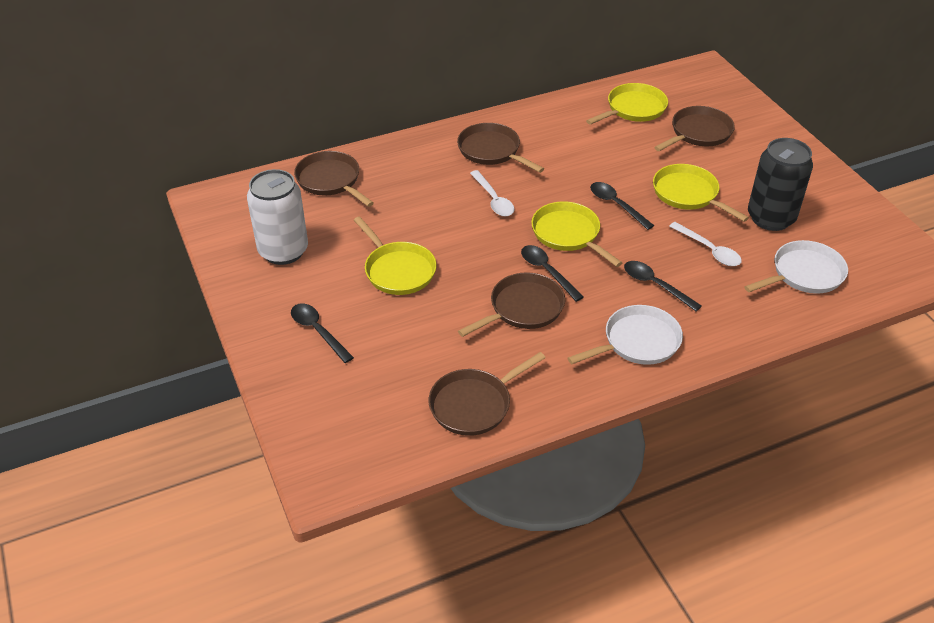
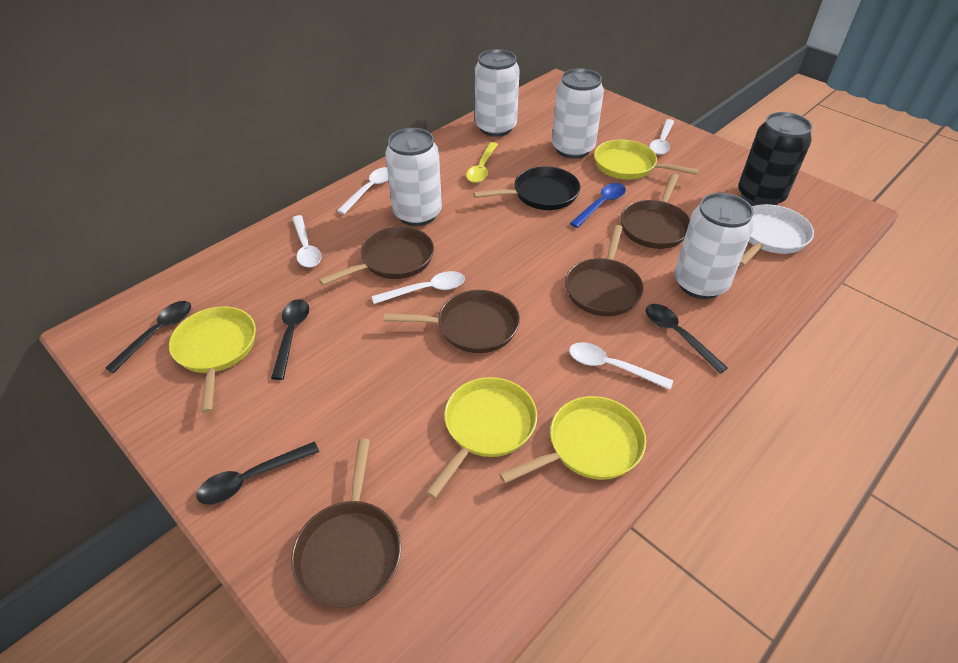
black pan: 0 -> 1
blue spoon: 0 -> 1
white can: 1 -> 4
white pan: 2 -> 1
white spoon: 2 -> 5
yellow spoon: 0 -> 1

